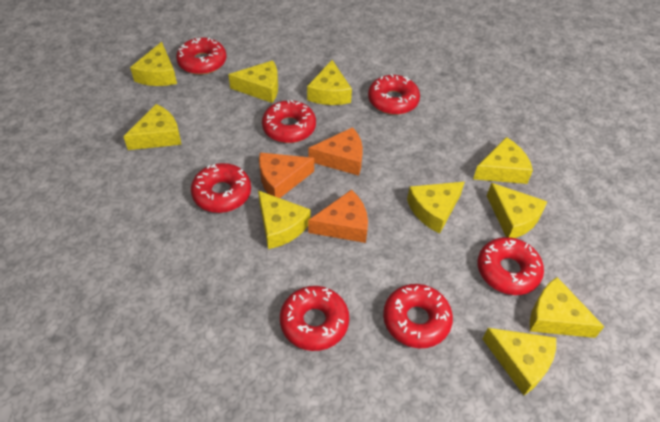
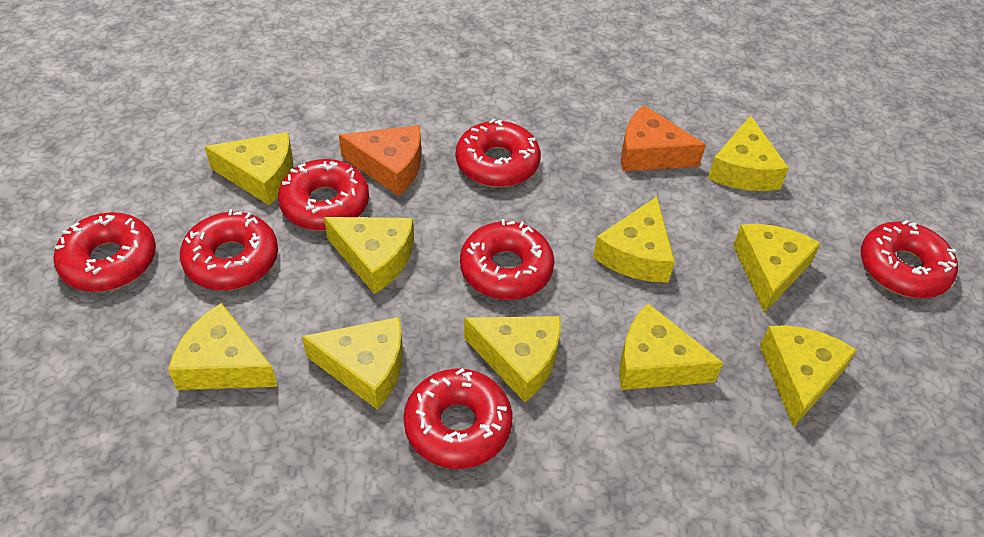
orange cheese: 3 -> 2

